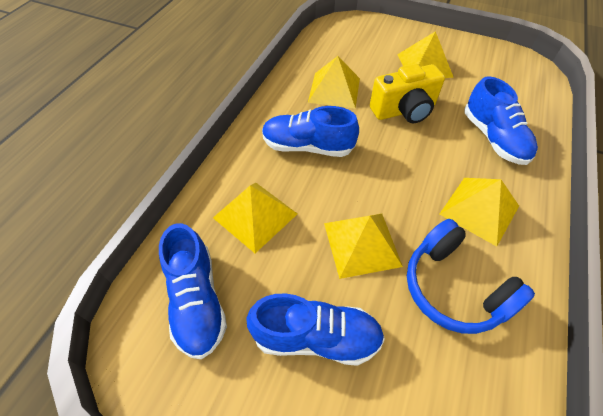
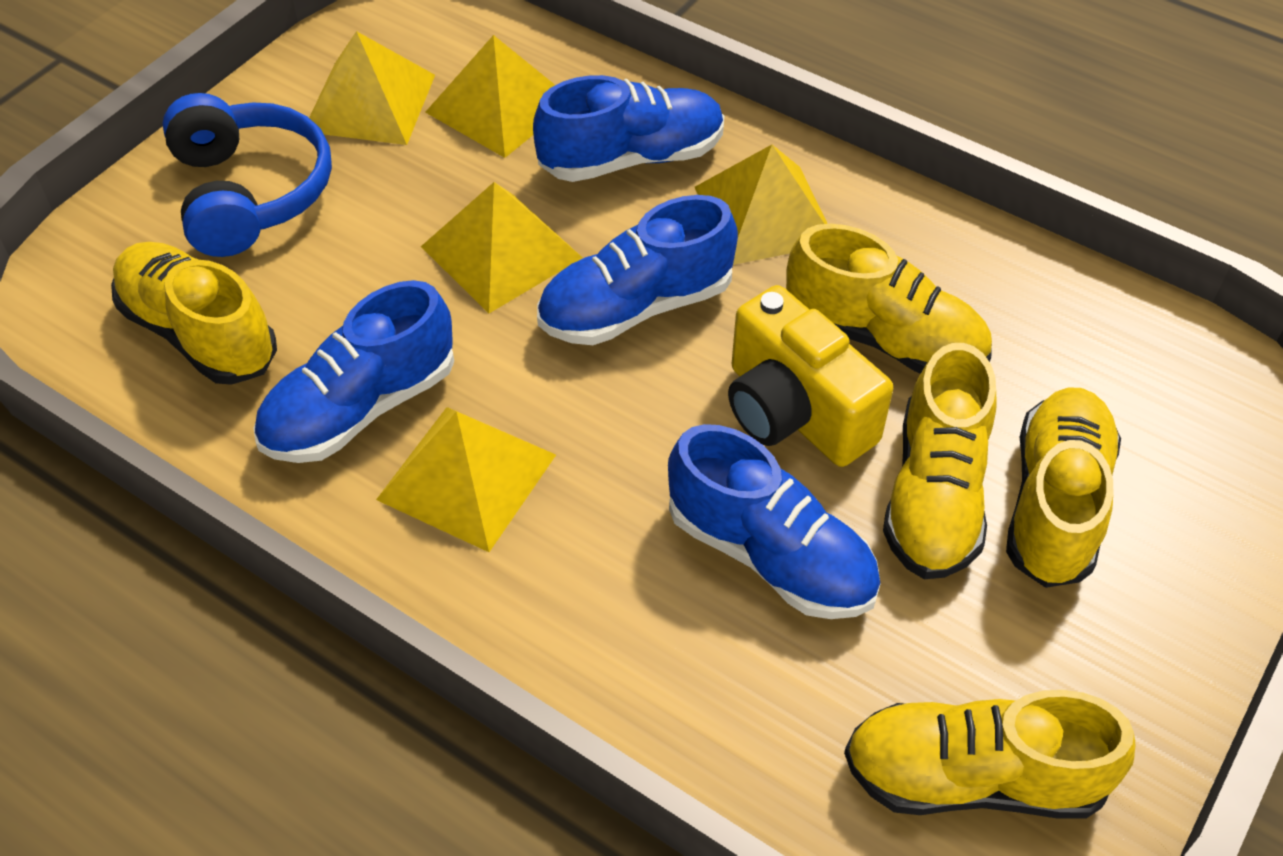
yellow shoe: 0 -> 5

